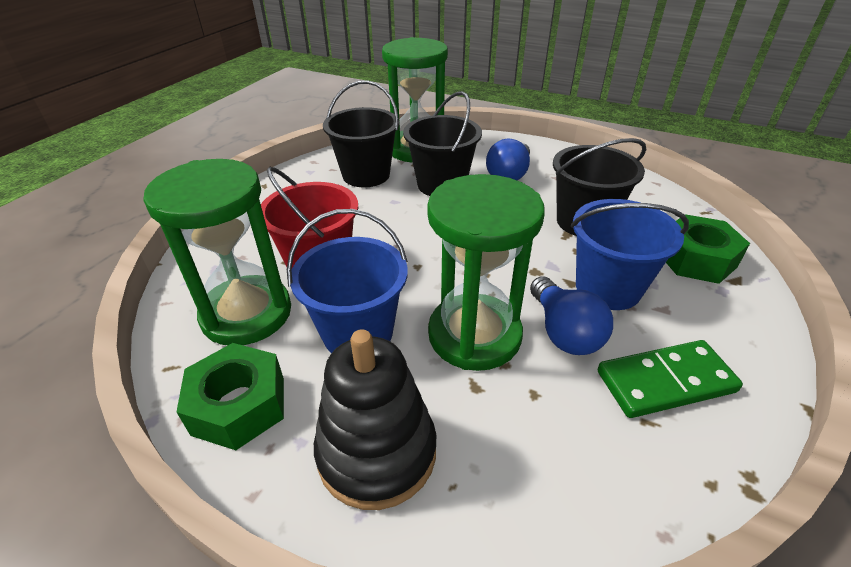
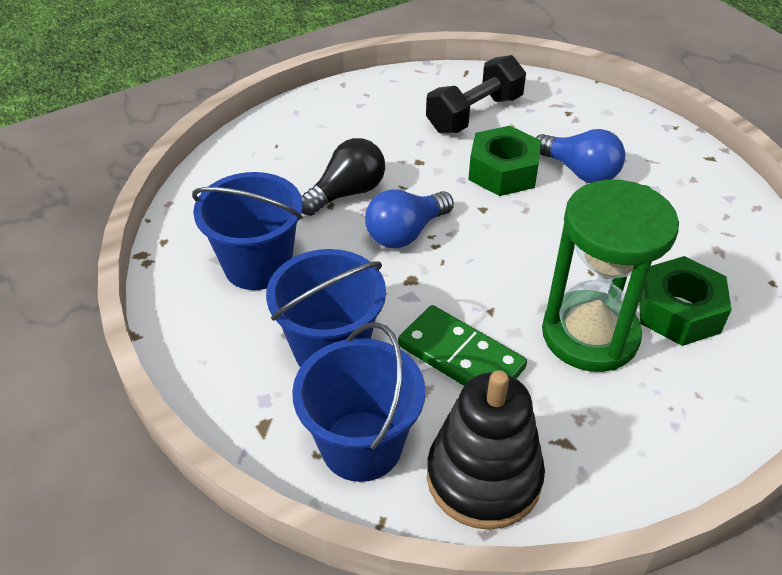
black bucket: 3 -> 0
black dumbbell: 0 -> 1
black light bulb: 0 -> 1
blue bucket: 2 -> 3
green hourglass: 3 -> 1
red bucket: 1 -> 0

